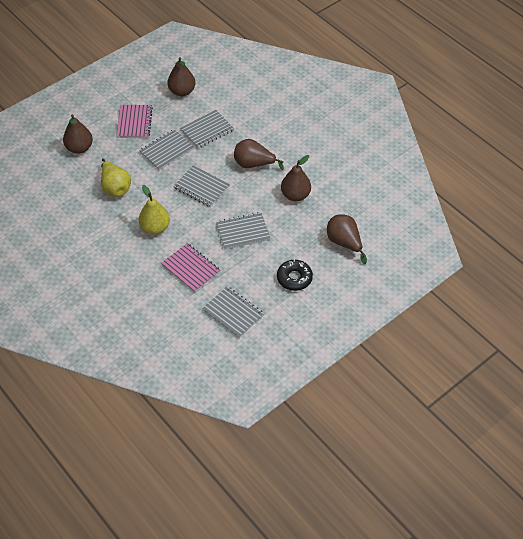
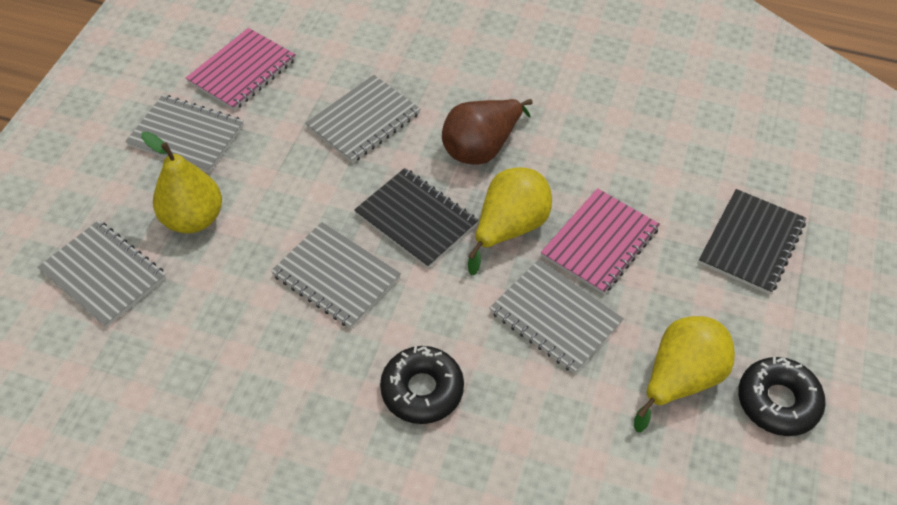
black donut: 1 -> 2
black notebook: 0 -> 2
brown pear: 5 -> 1
yellow pear: 2 -> 3

